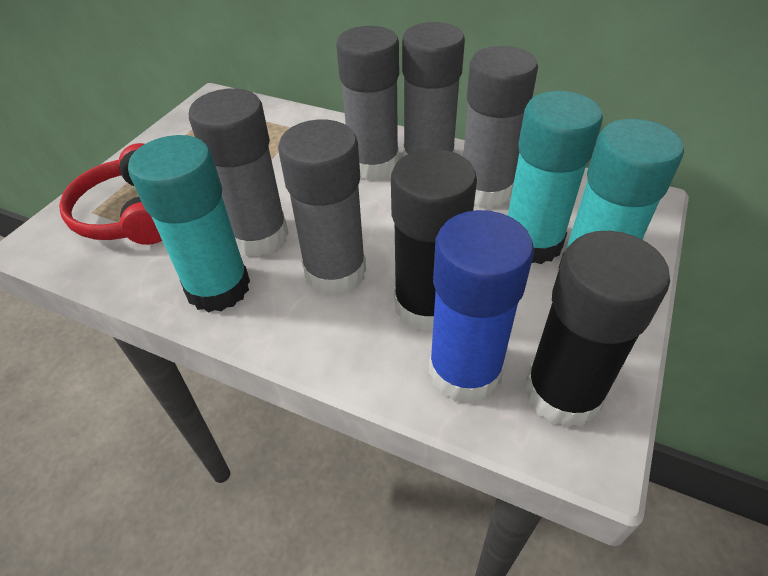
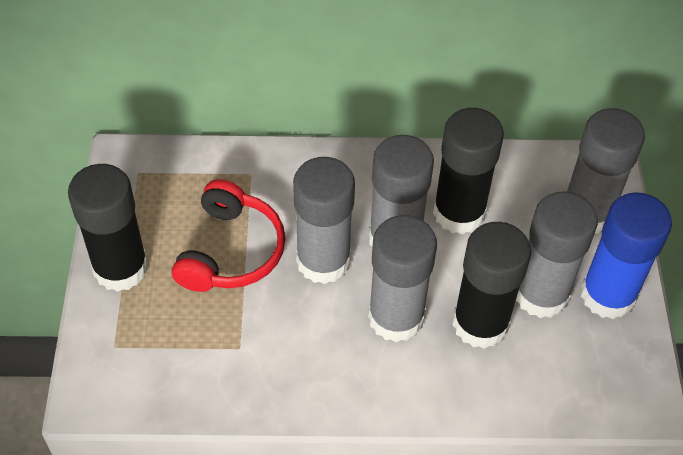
black glue stick: 2 -> 3
turquoise glue stick: 3 -> 0

